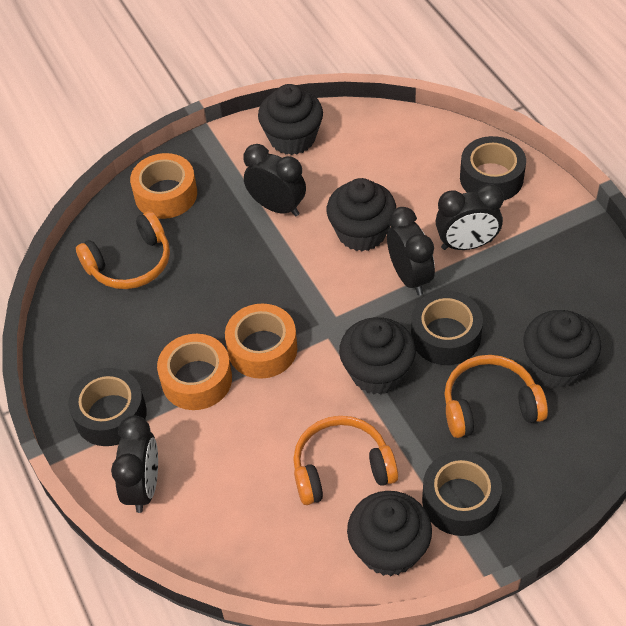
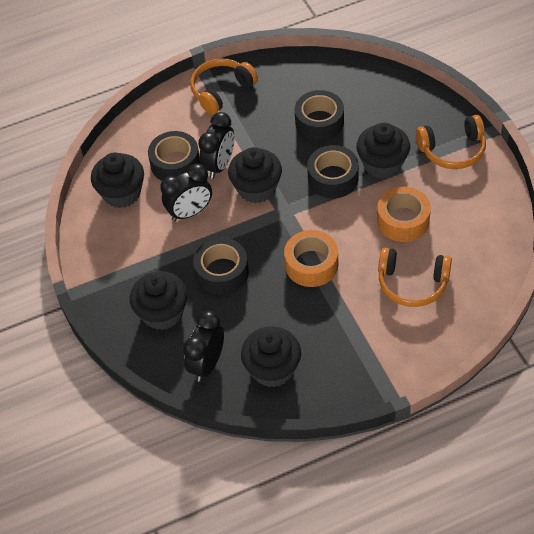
black clock: 4 -> 3
orange tape: 3 -> 2

